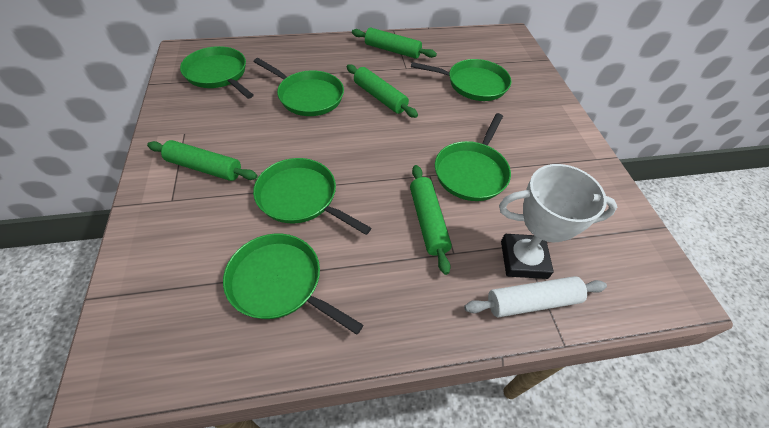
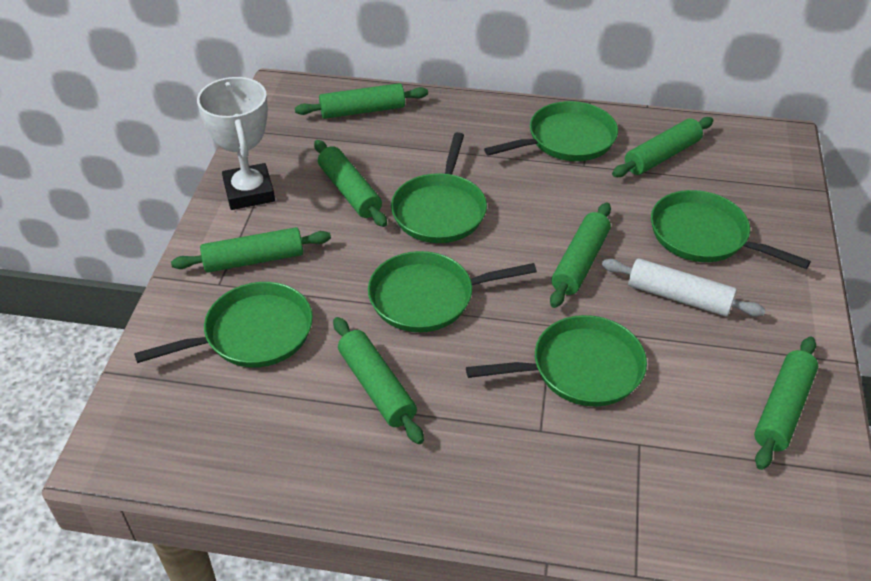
green rolling pin: 4 -> 7

